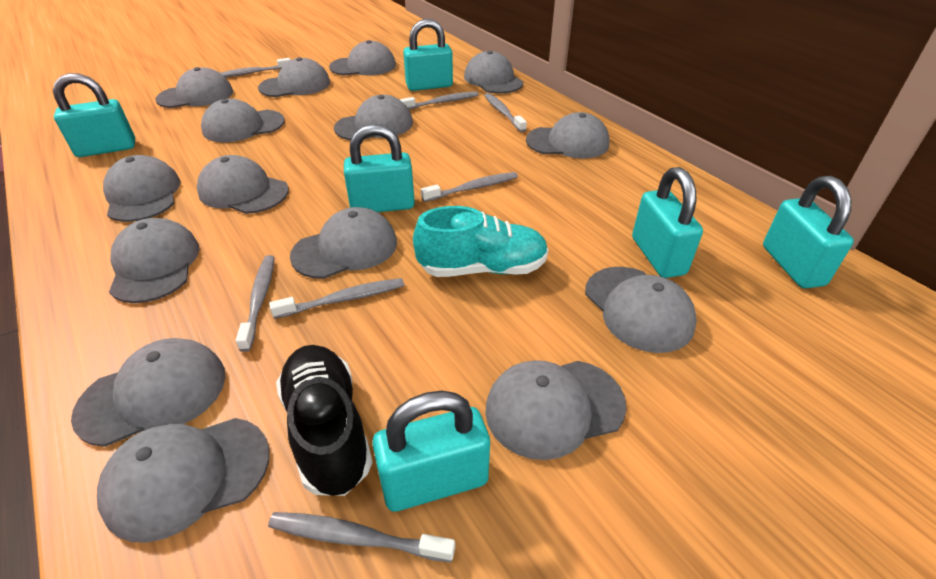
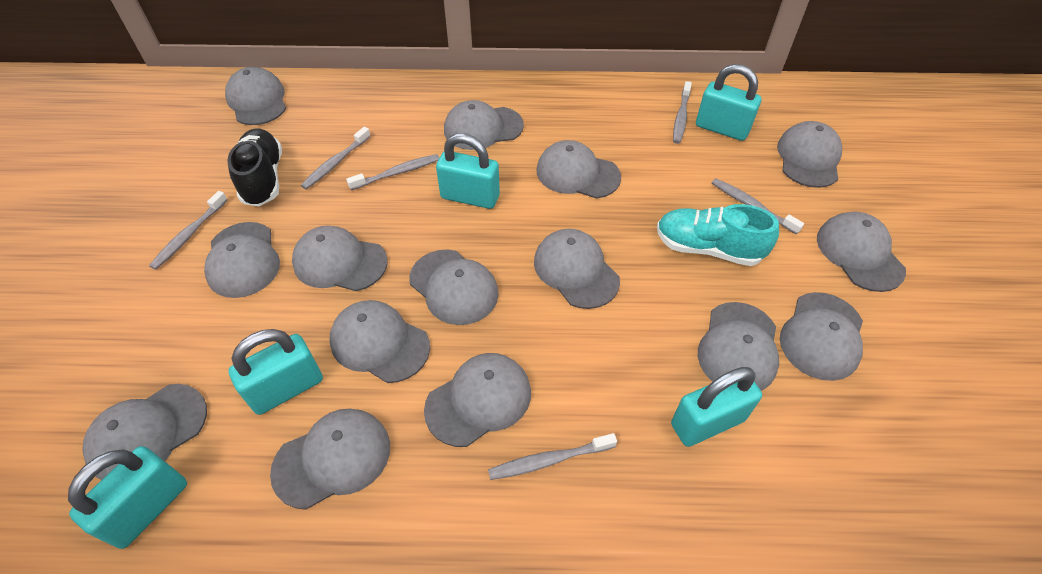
grey toothbrush: 7 -> 6
turquoise padlock: 6 -> 5

